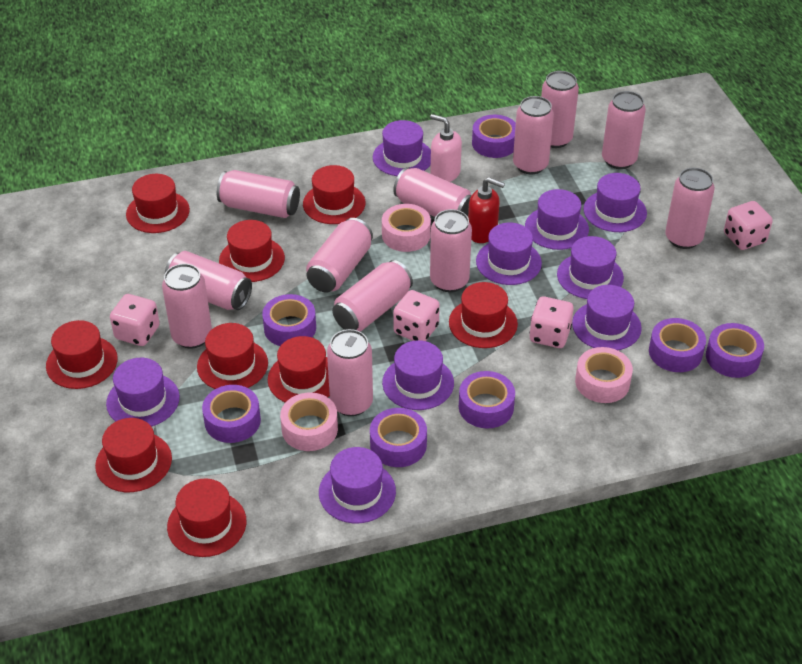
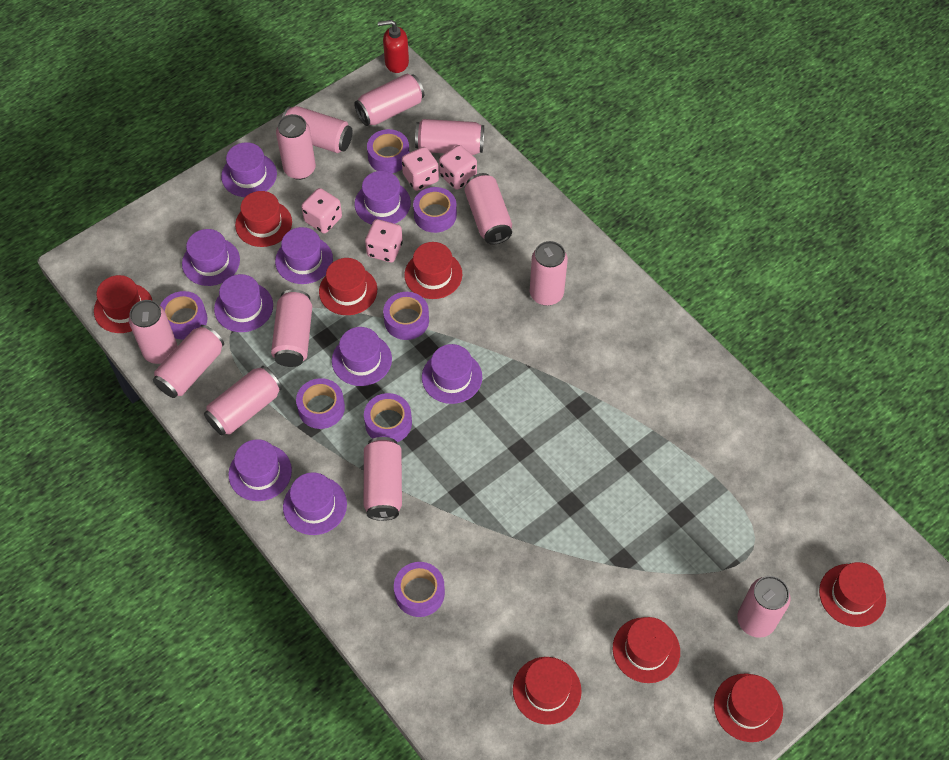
pink soap dispenser: 1 -> 0
pink tape: 3 -> 0
red hat: 9 -> 8

